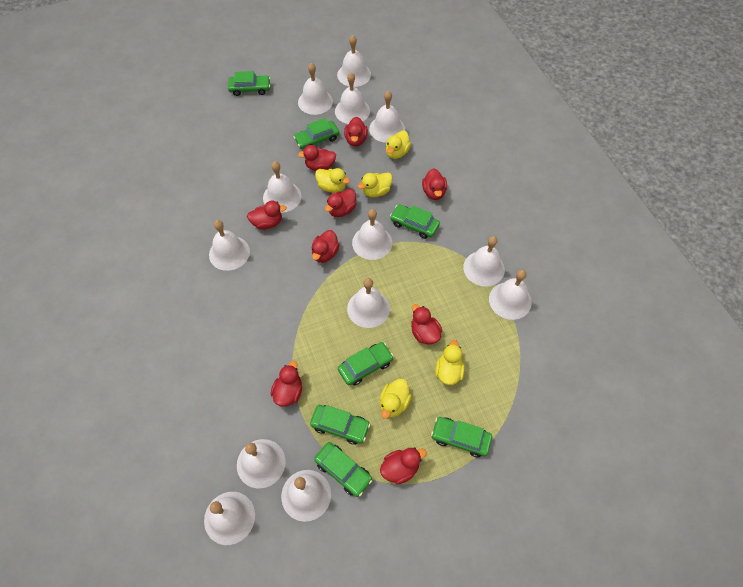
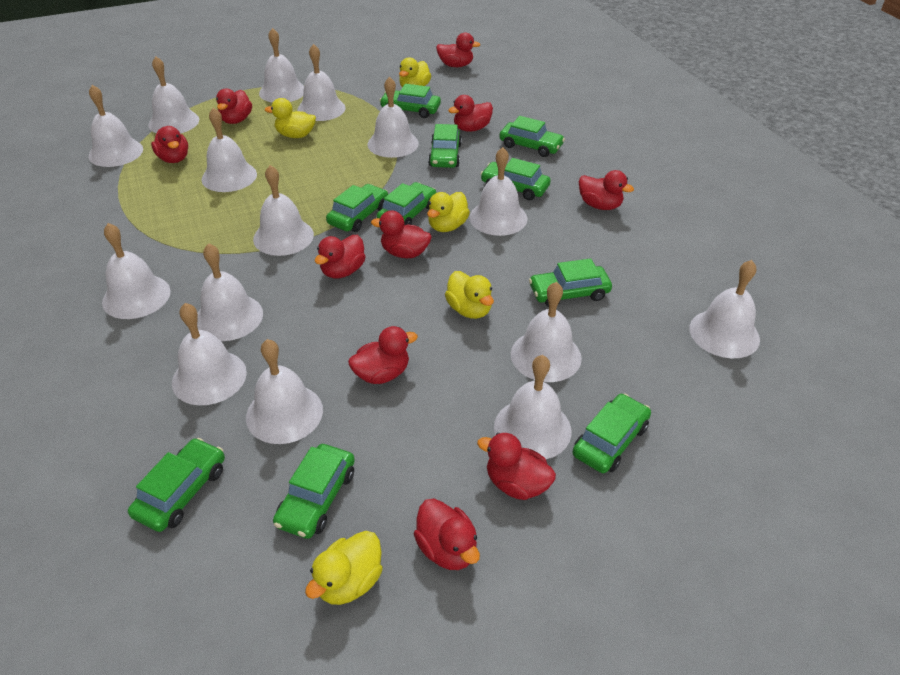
green car: 7 -> 10
red duck: 9 -> 10
white bell: 13 -> 15

